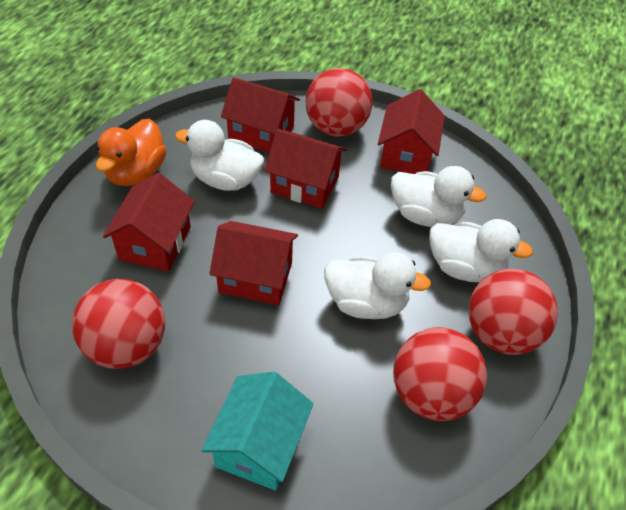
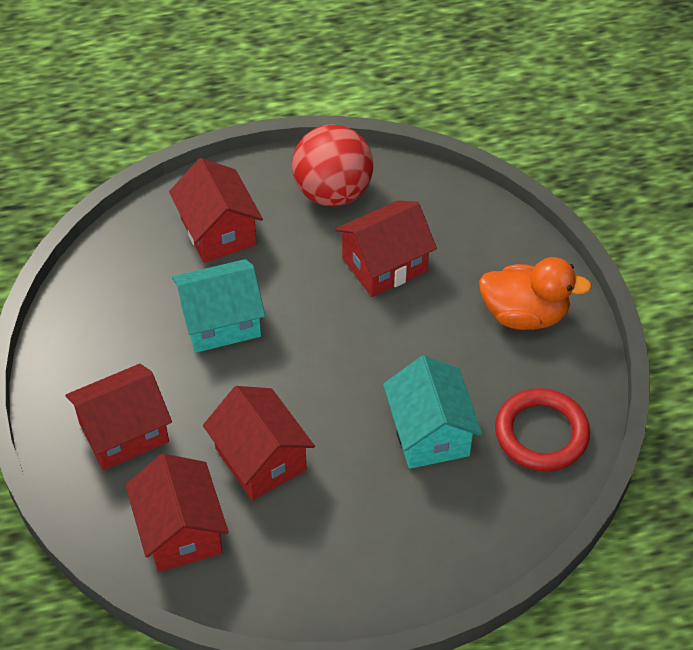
red ball: 4 -> 1
red ring: 0 -> 1
turquoise house: 1 -> 2
white duck: 4 -> 0

